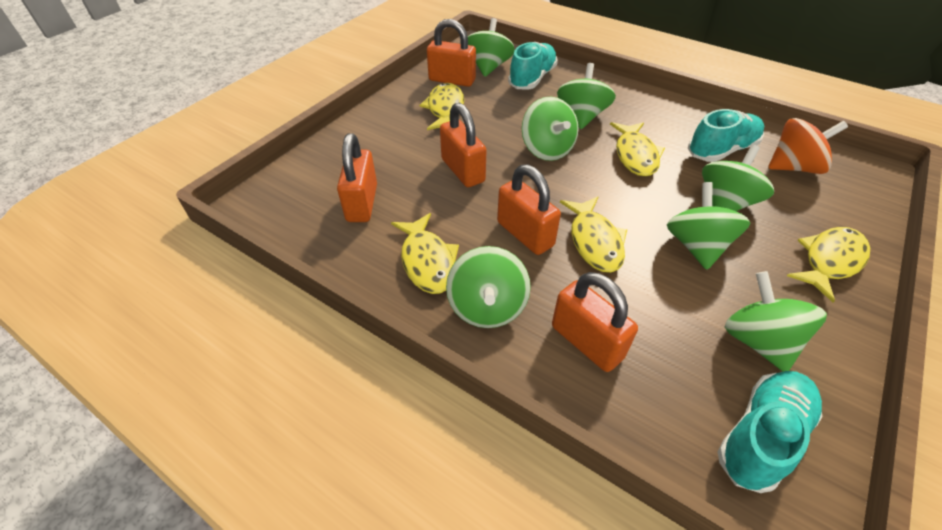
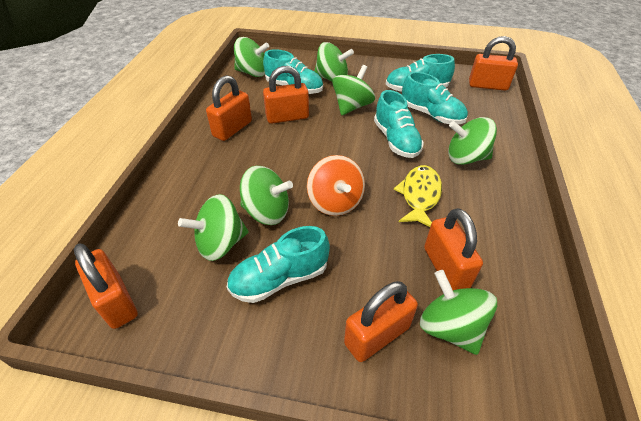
orange padlock: 5 -> 6
turquoise shoe: 3 -> 5
yellow fish: 5 -> 1

